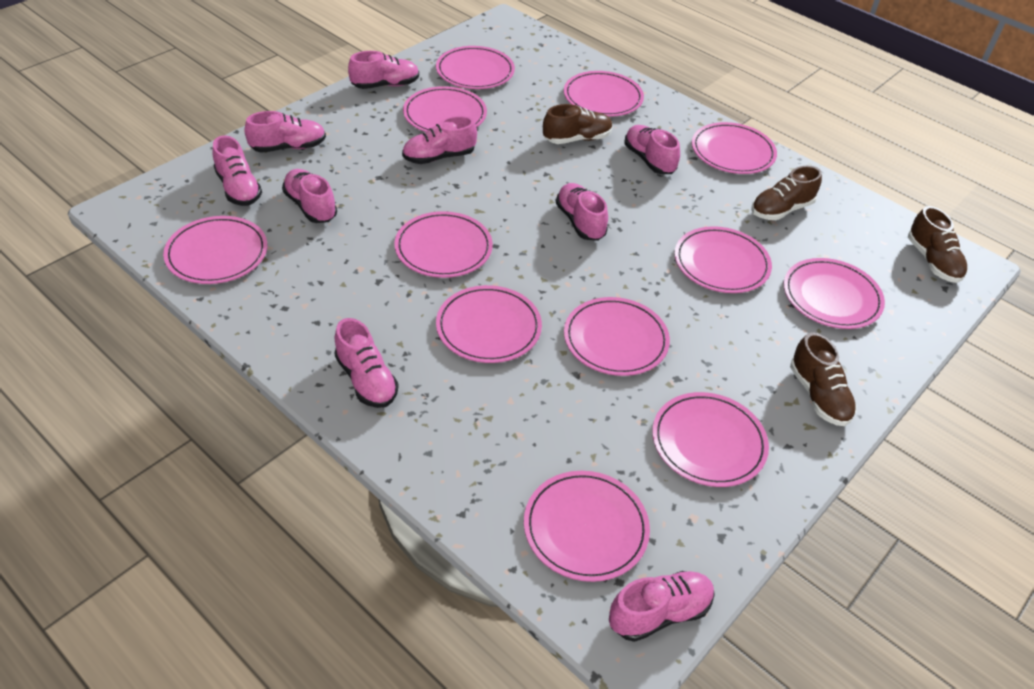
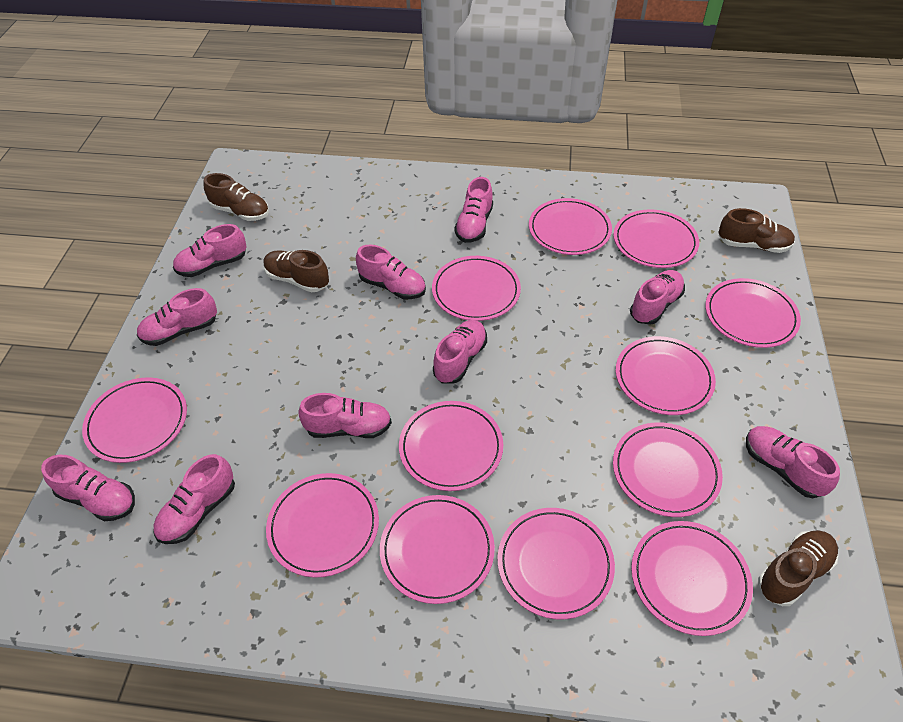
pink shoe: 9 -> 10

